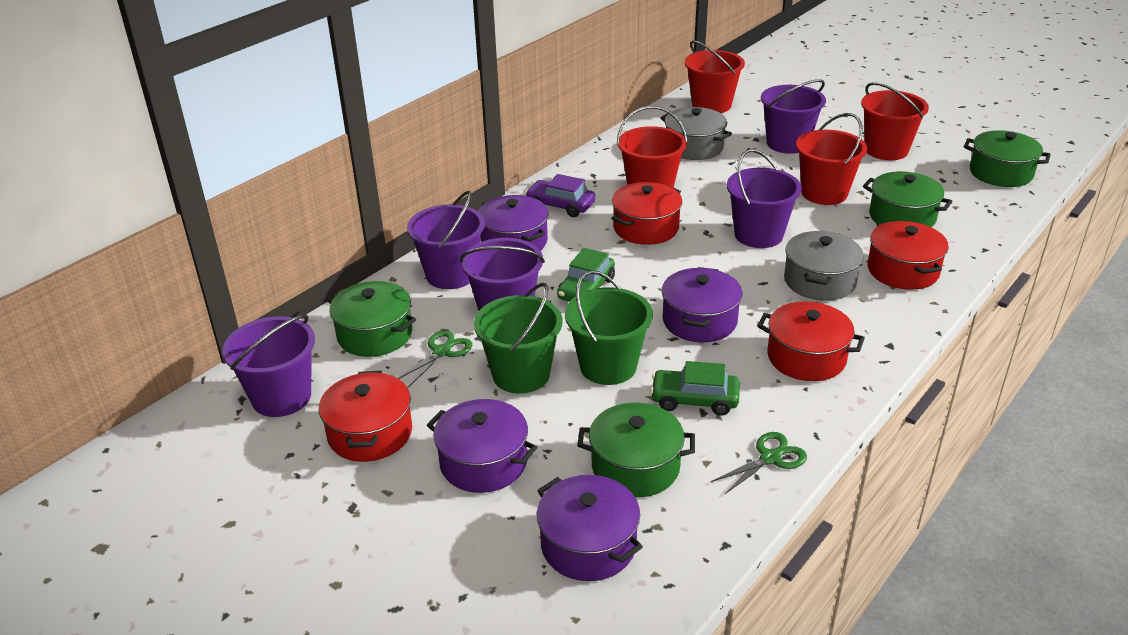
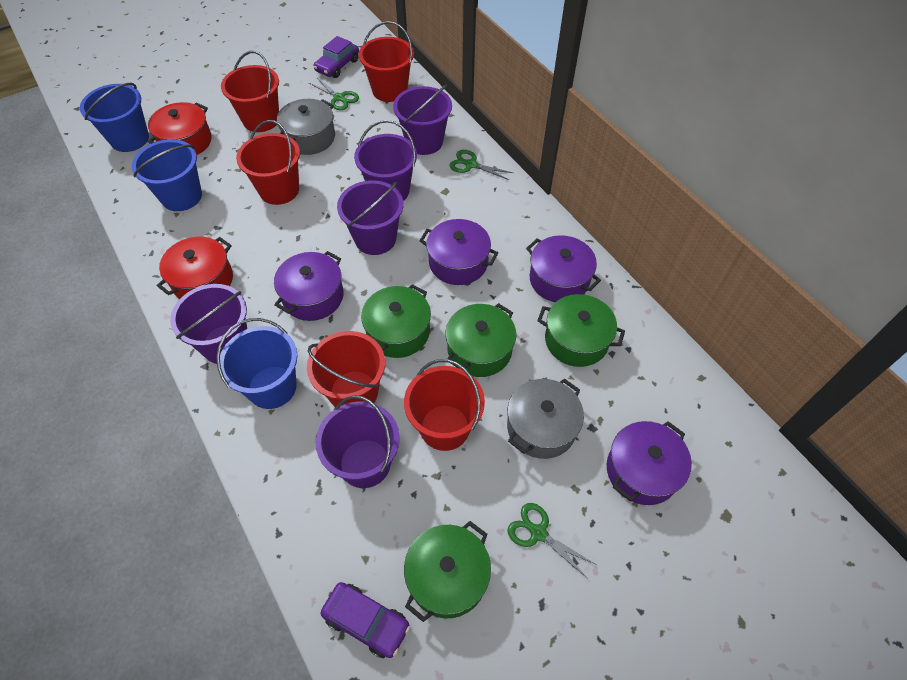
blue bucket: 0 -> 3
green bucket: 2 -> 0
green car: 2 -> 0
green scissors: 2 -> 3
purple car: 1 -> 2
red bucket: 4 -> 5
red pot: 4 -> 2

